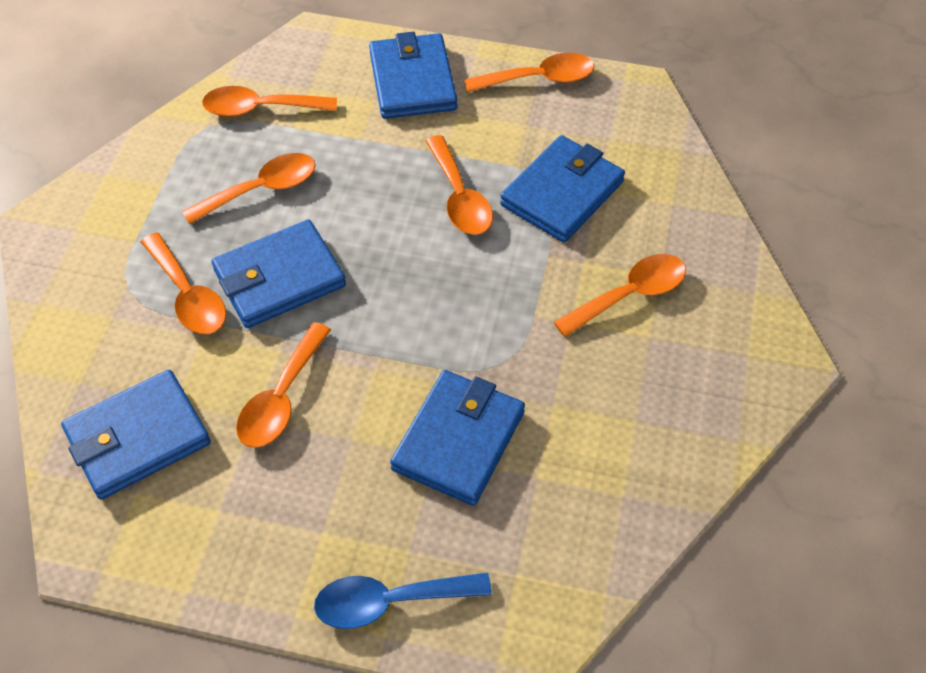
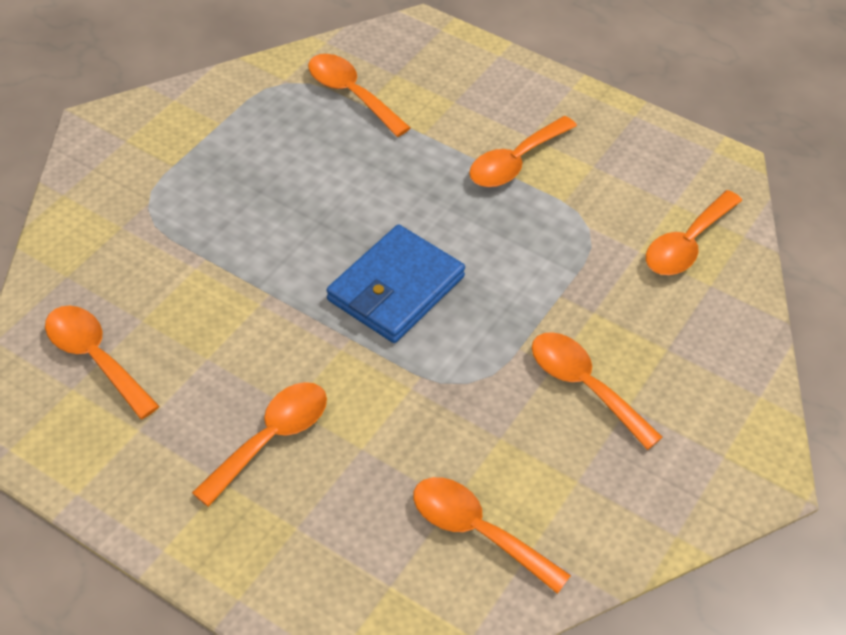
blue spoon: 1 -> 0
blue wallet: 5 -> 1

